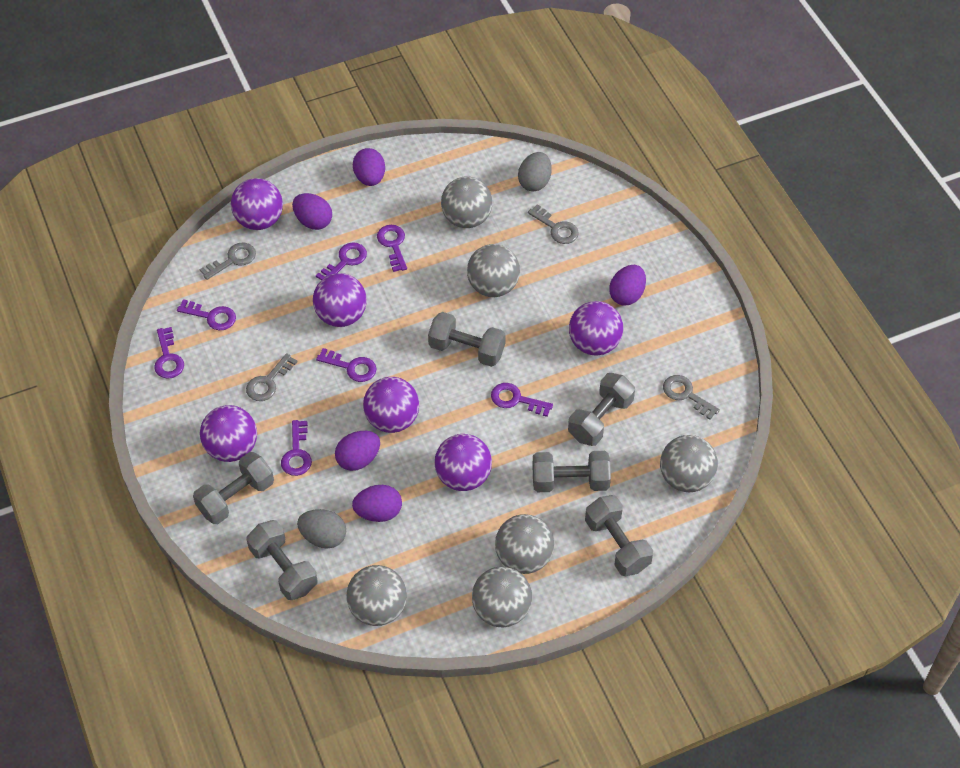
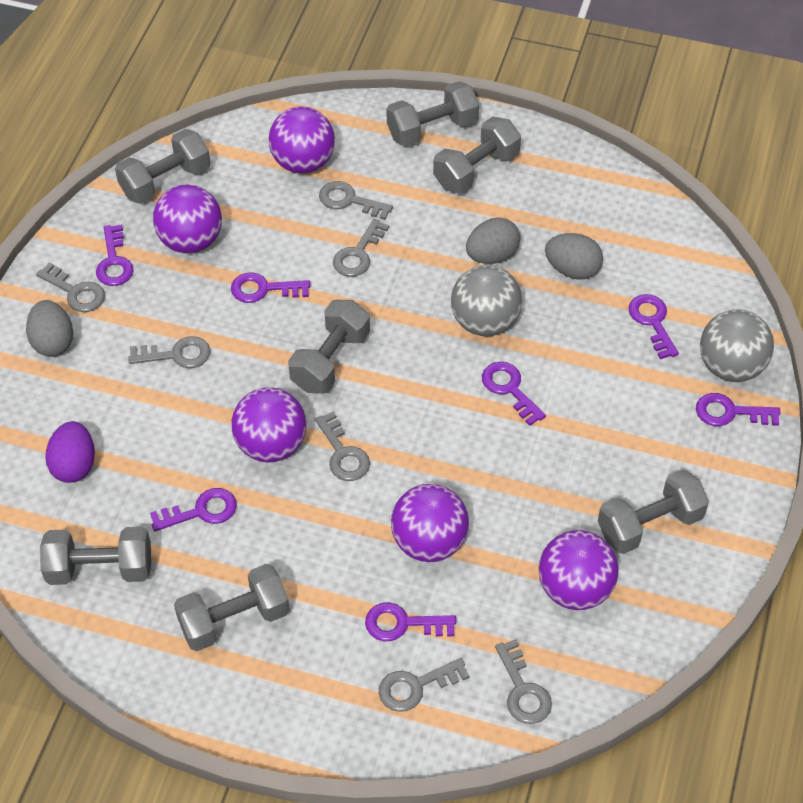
grey ball: 6 -> 2
grey dumbbell: 6 -> 7
grey egg: 2 -> 3
grey key: 4 -> 7
purple ball: 6 -> 5
purple egg: 5 -> 1

